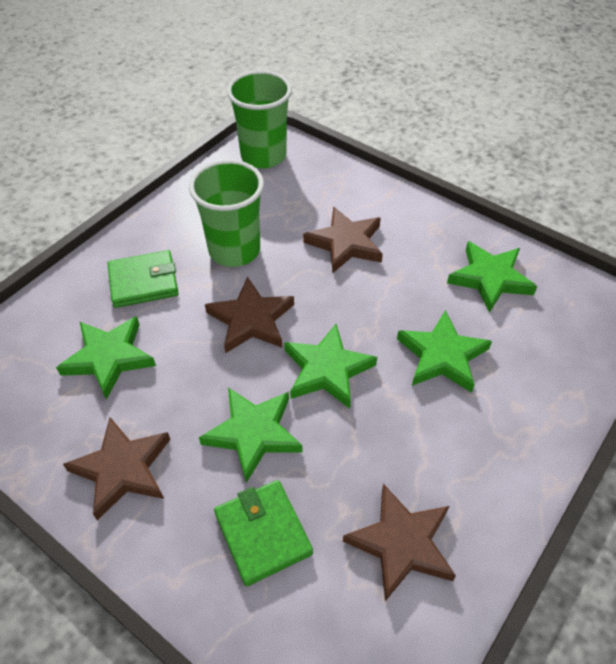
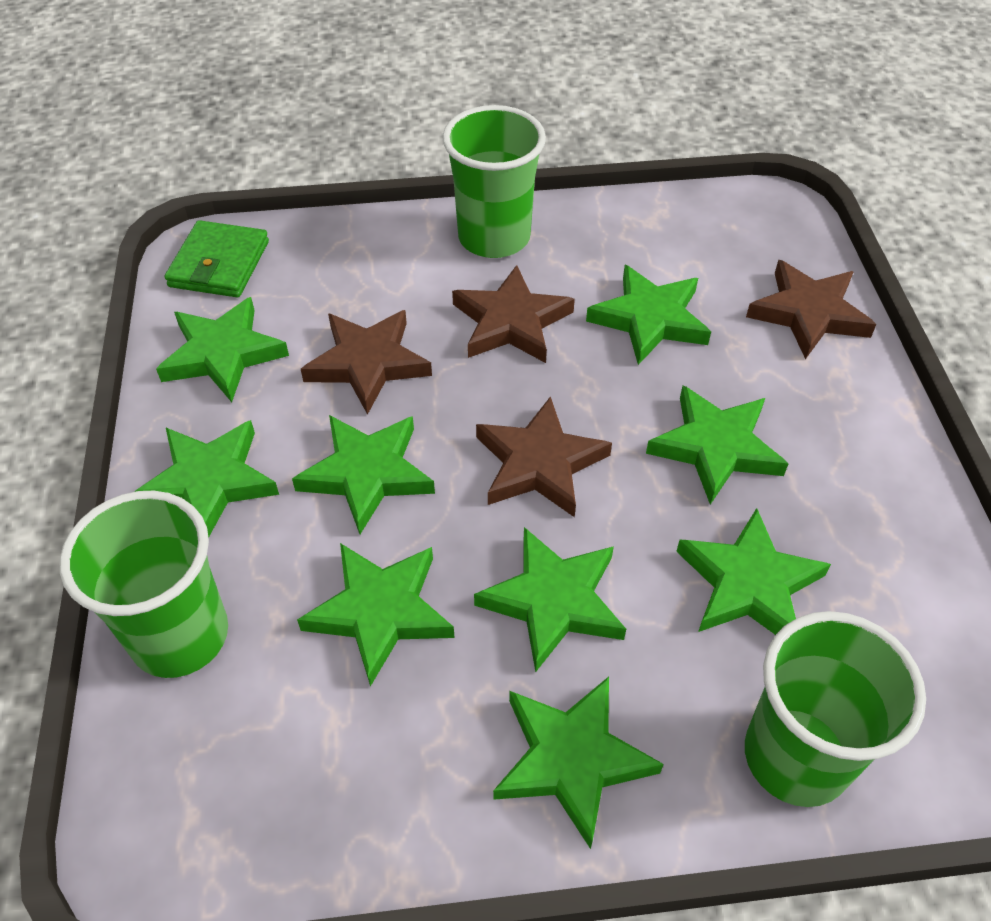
green cup: 2 -> 3
green star: 5 -> 9
green wallet: 2 -> 1

